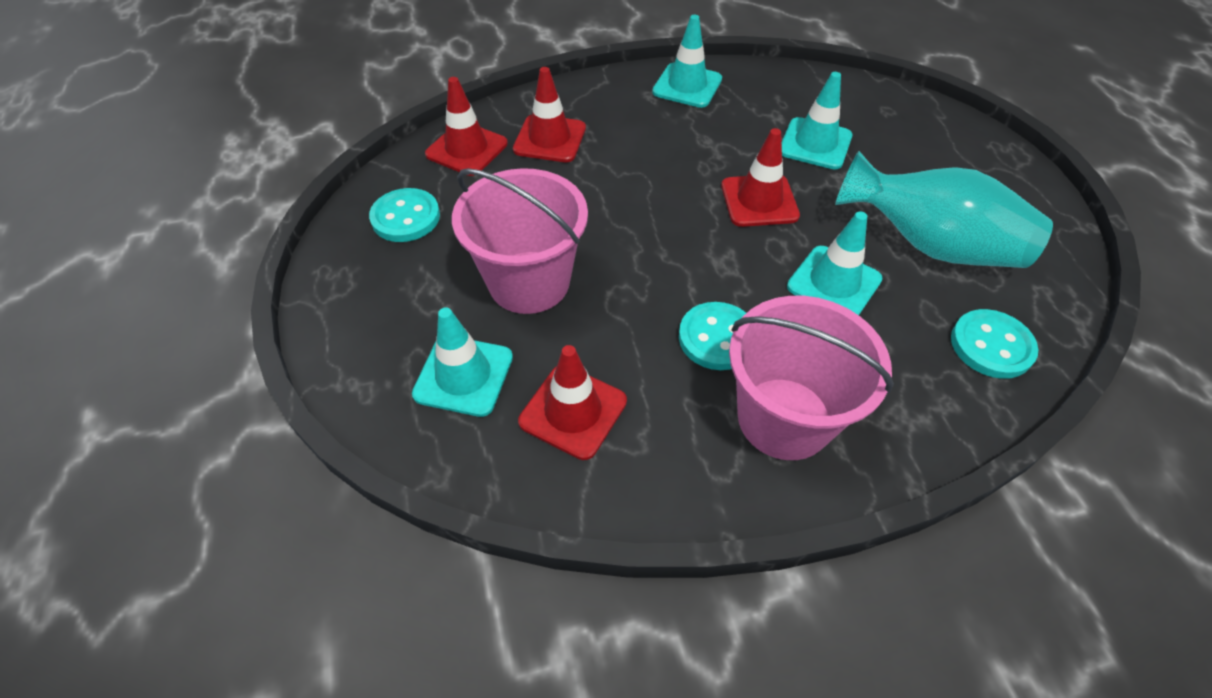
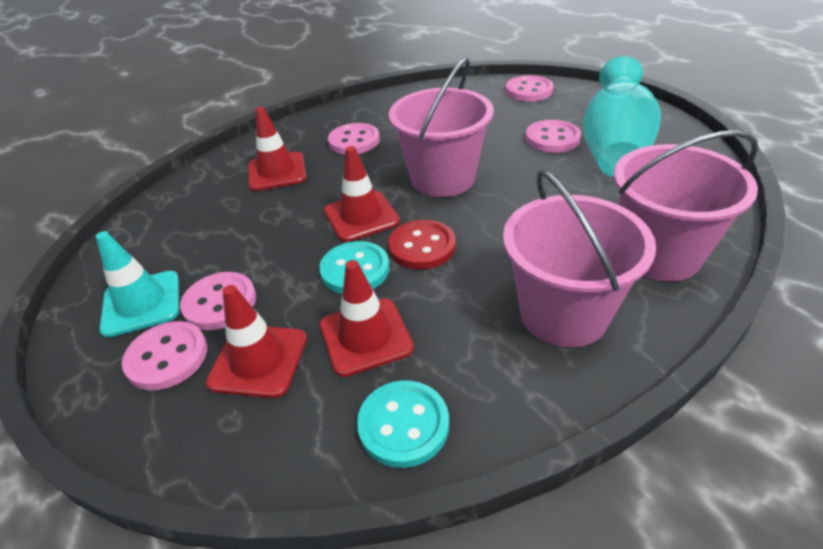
pink bucket: 2 -> 3
pink button: 0 -> 5
red button: 0 -> 1
turquoise button: 3 -> 2
turquoise traffic cone: 4 -> 1

